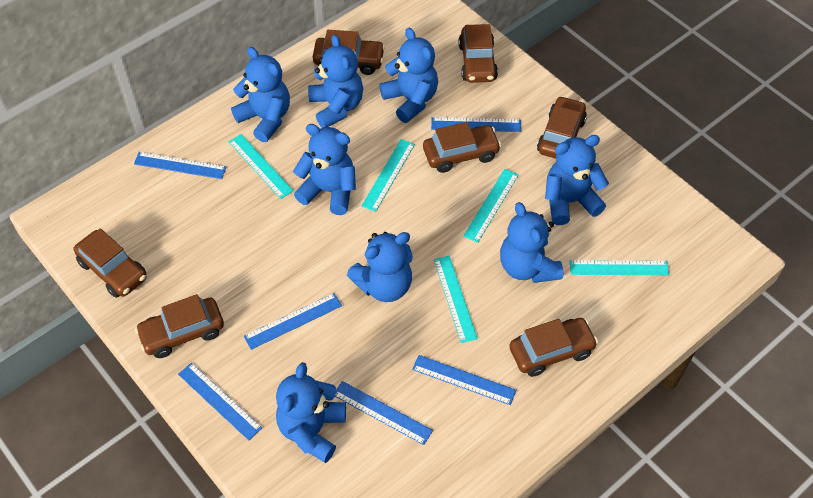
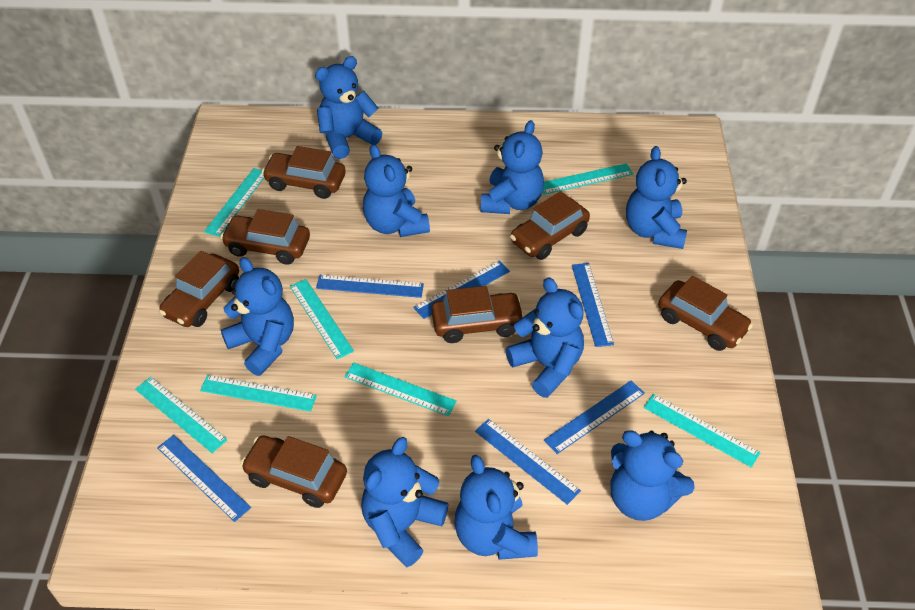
blue teddy bear: 8 -> 9
turquoise ruler: 5 -> 7

